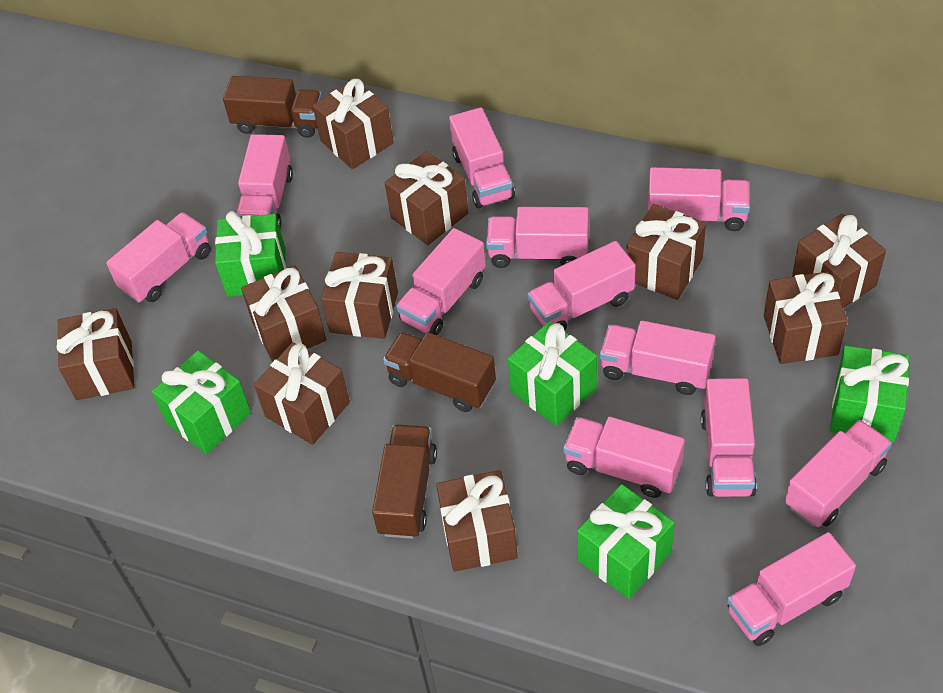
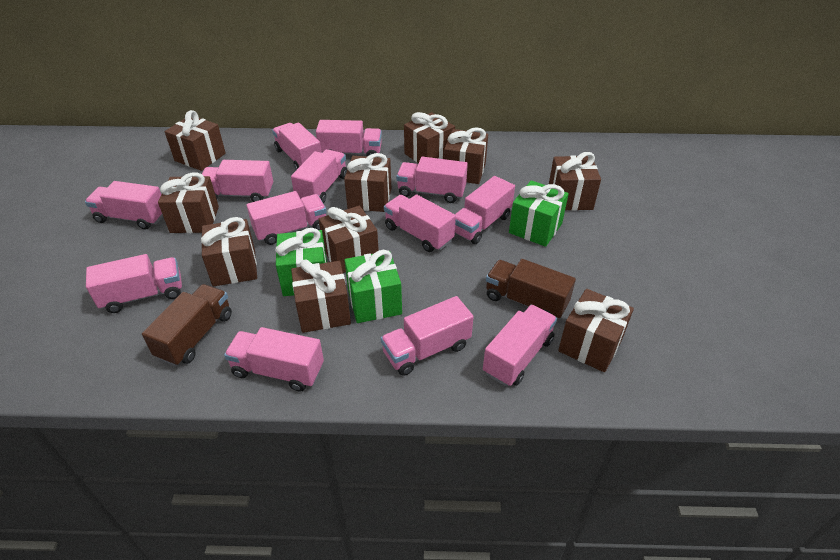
brown truck: 3 -> 2
green gift: 5 -> 3
pink truck: 12 -> 13

